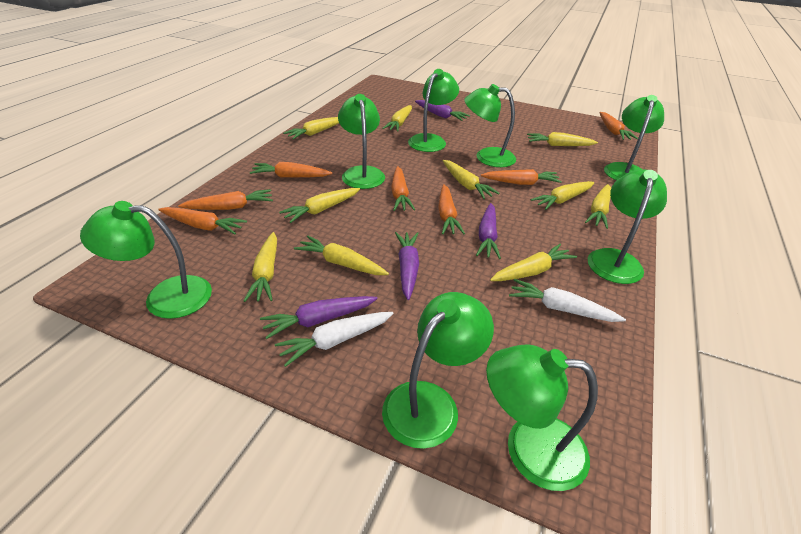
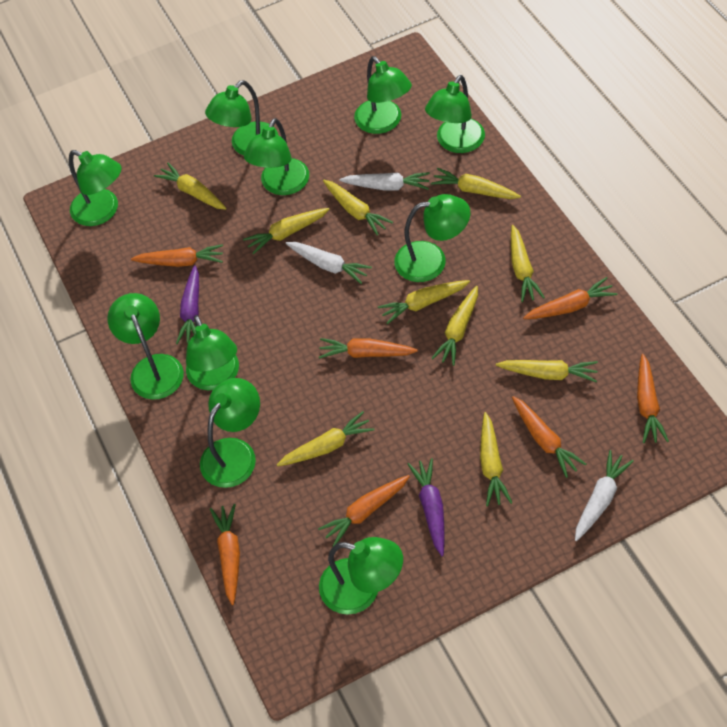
green lamp: 8 -> 10
purple carrot: 4 -> 2
white carrot: 2 -> 3

